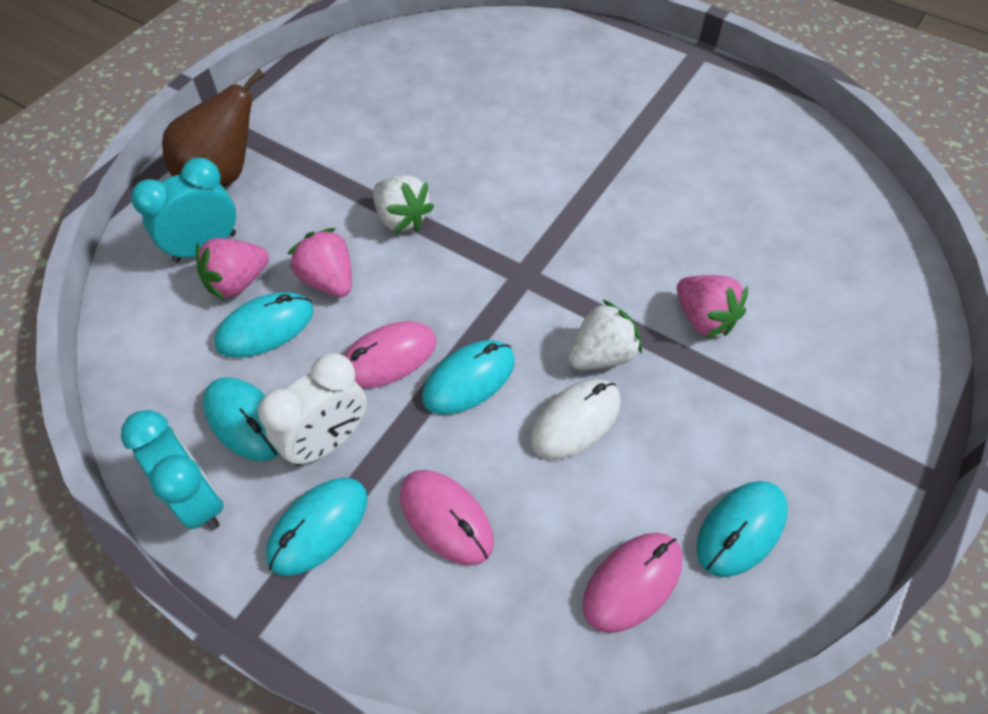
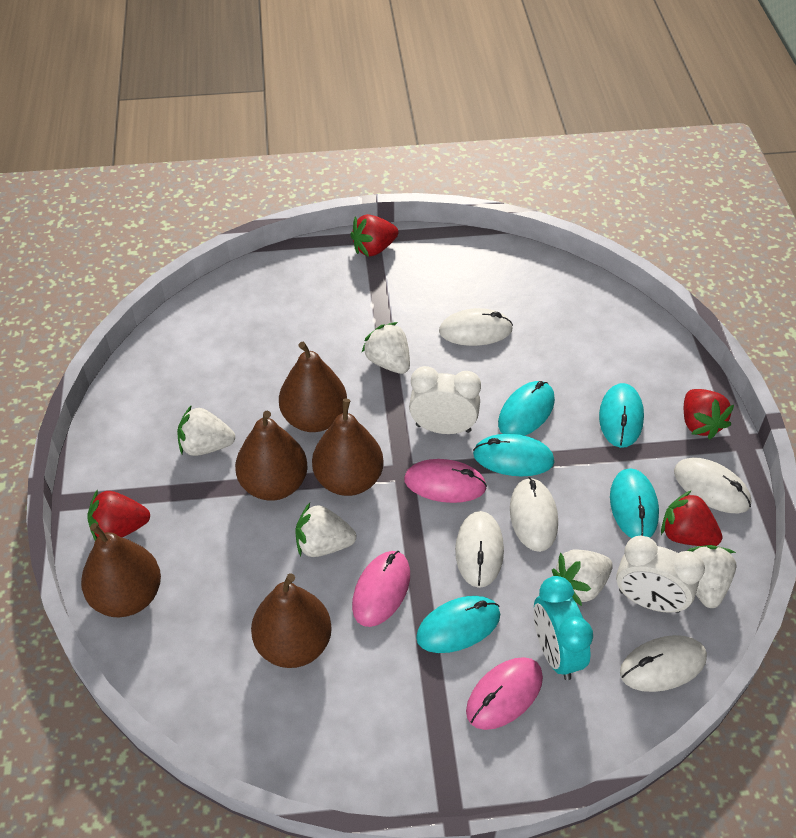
brown pear: 1 -> 5
pink strawberry: 3 -> 0
red strawberry: 0 -> 4
turquoise clock: 2 -> 1
white clock: 1 -> 2
white mouse: 1 -> 5
white strawberry: 2 -> 5

